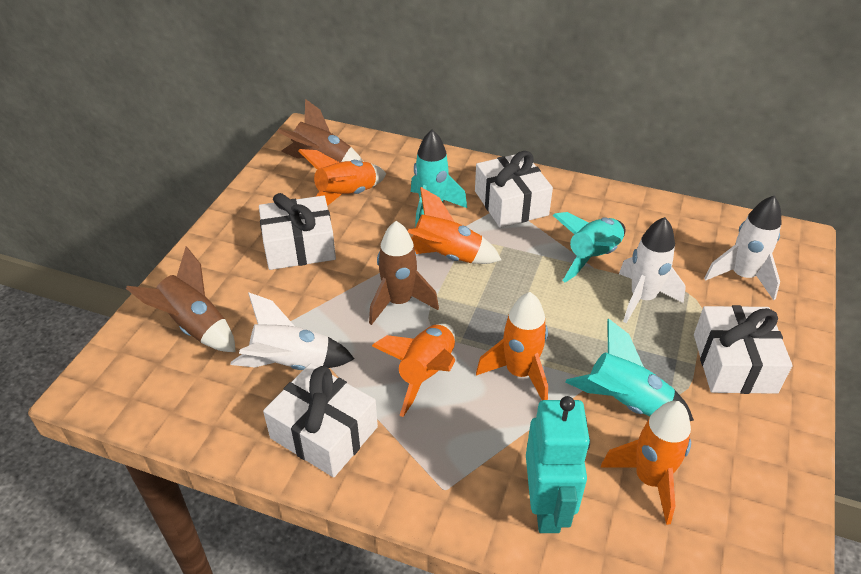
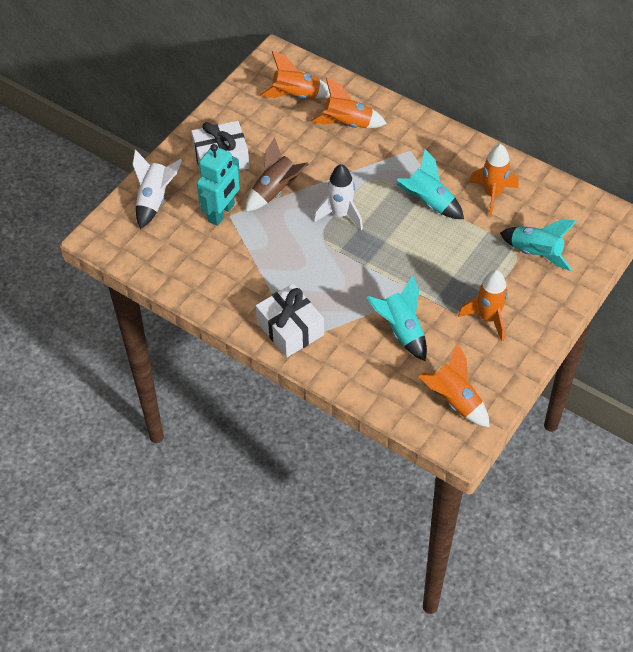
brown rocket: 3 -> 1
white gift: 4 -> 2
white rocket: 3 -> 2

